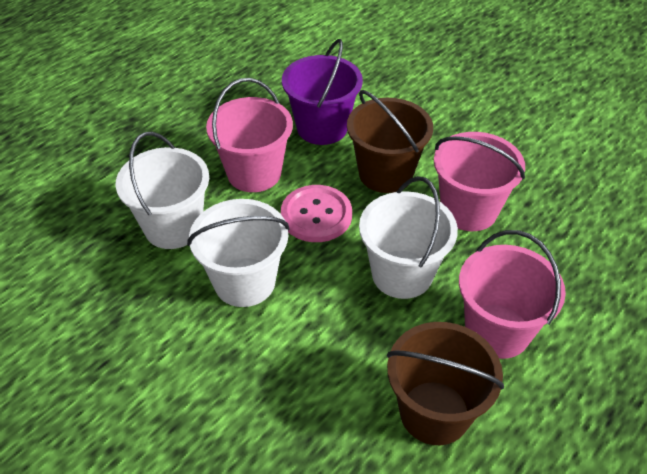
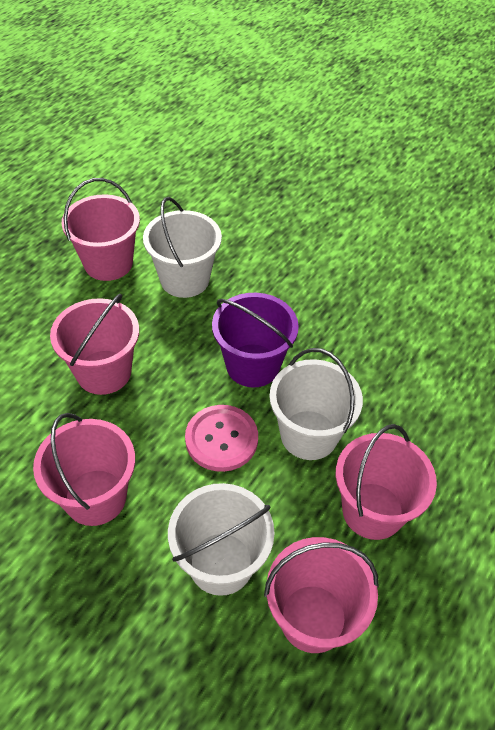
brown bucket: 2 -> 0
pink bucket: 3 -> 5

